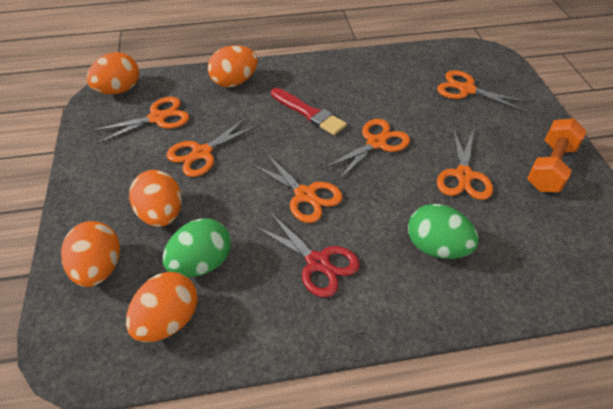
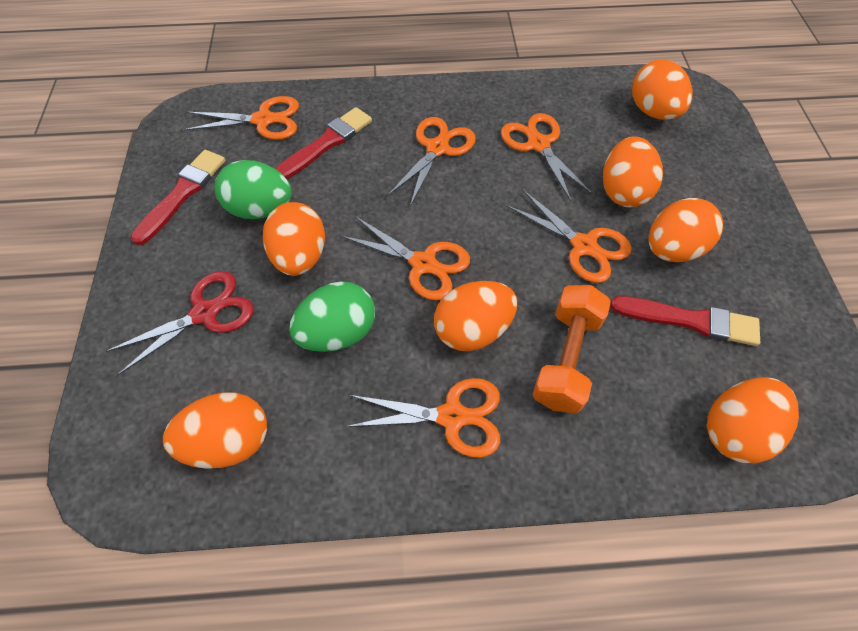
orange egg: 5 -> 7
red brush: 1 -> 3

